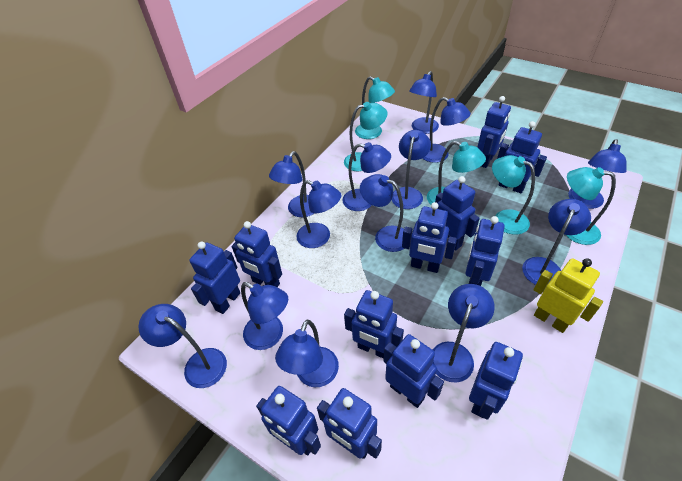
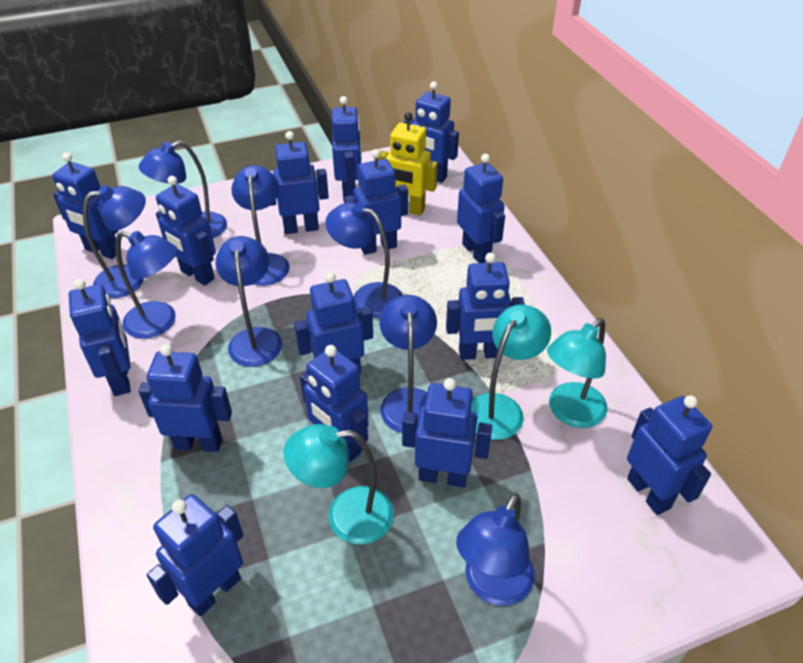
blue lamp: 13 -> 8
blue robot: 12 -> 15
turquoise lamp: 5 -> 3

